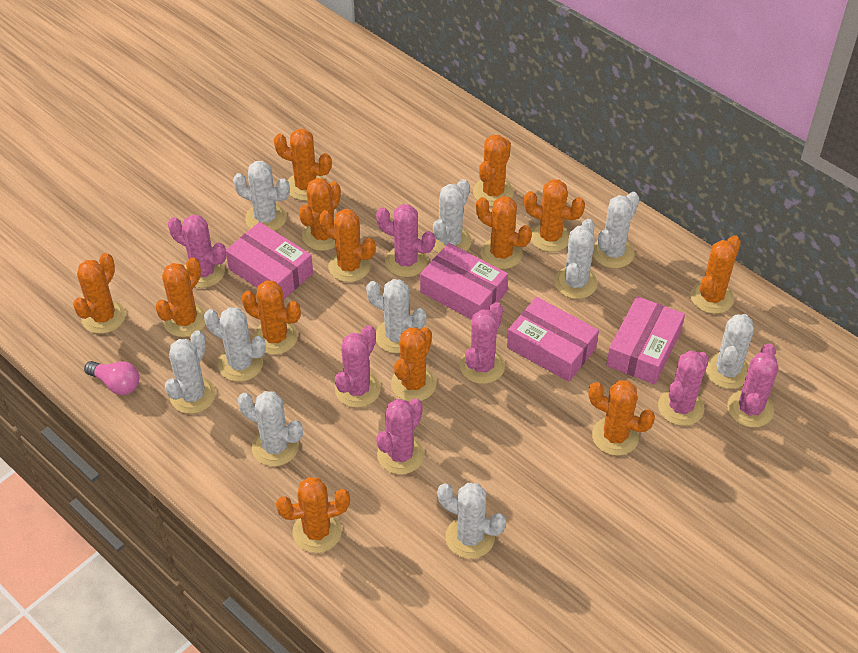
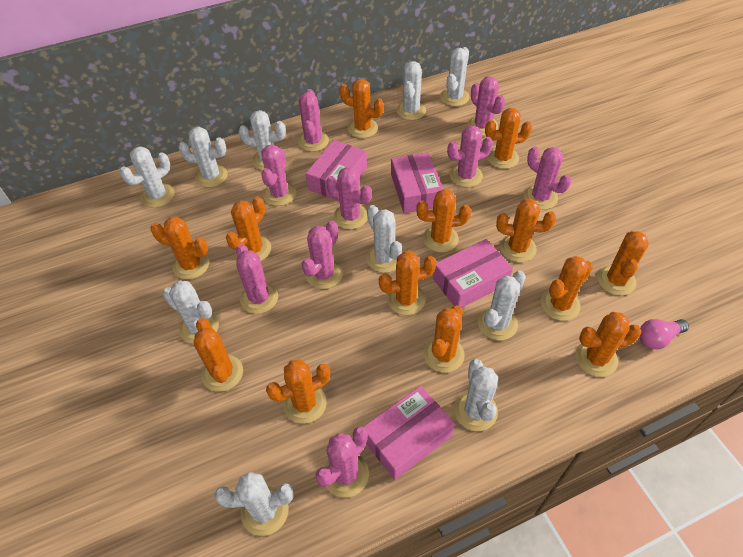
pink cactus: 7 -> 9

